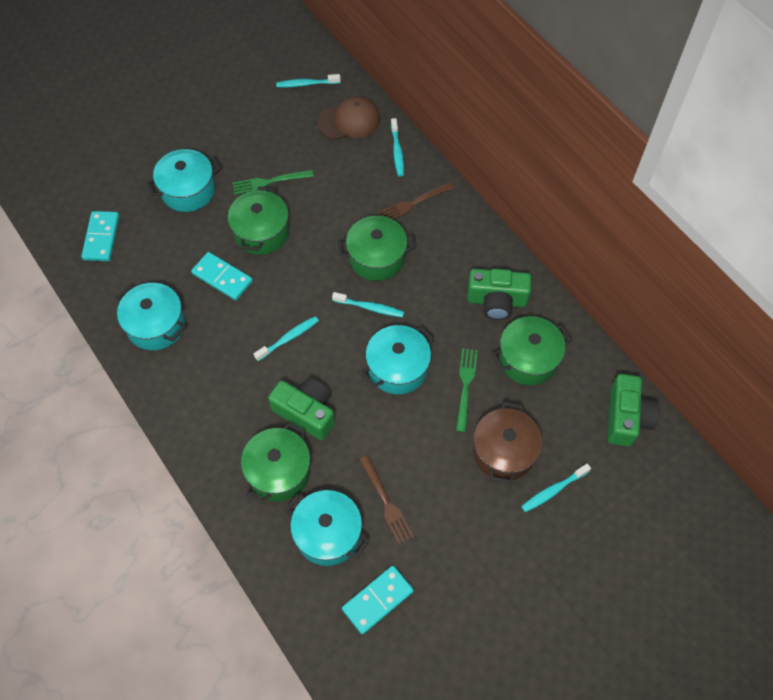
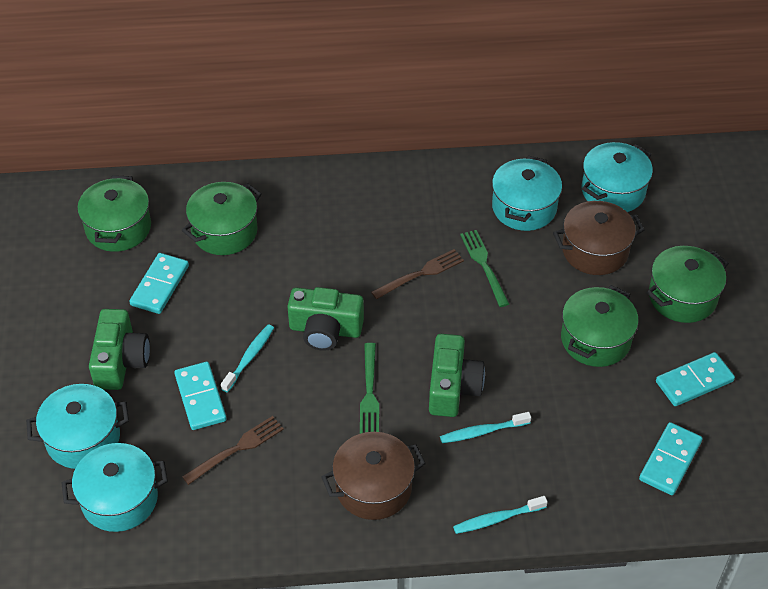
brown cap: 1 -> 0
brown pot: 1 -> 2
turquoise domino: 3 -> 4
turquoise toothbrush: 5 -> 3

